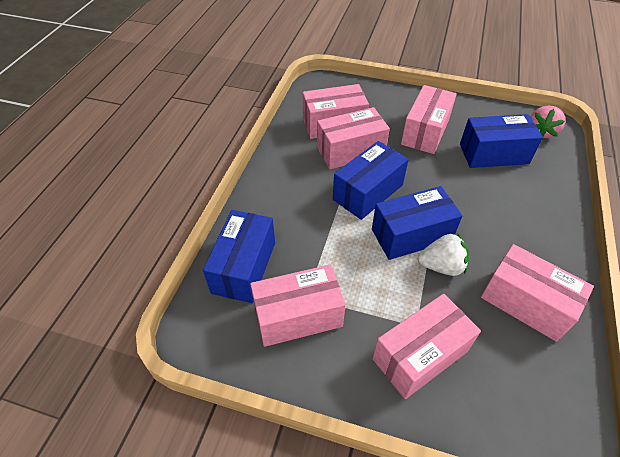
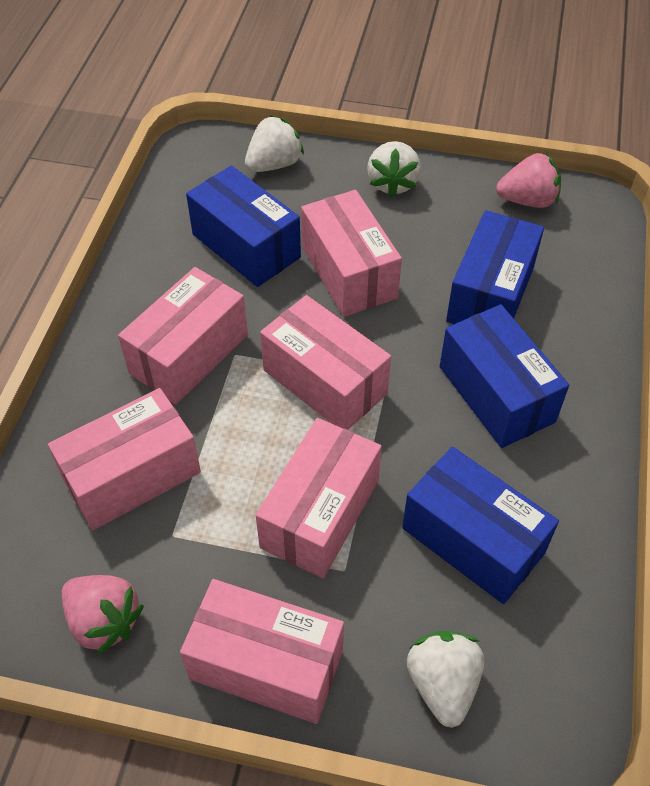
pink strawberry: 1 -> 2
white strawberry: 1 -> 3

